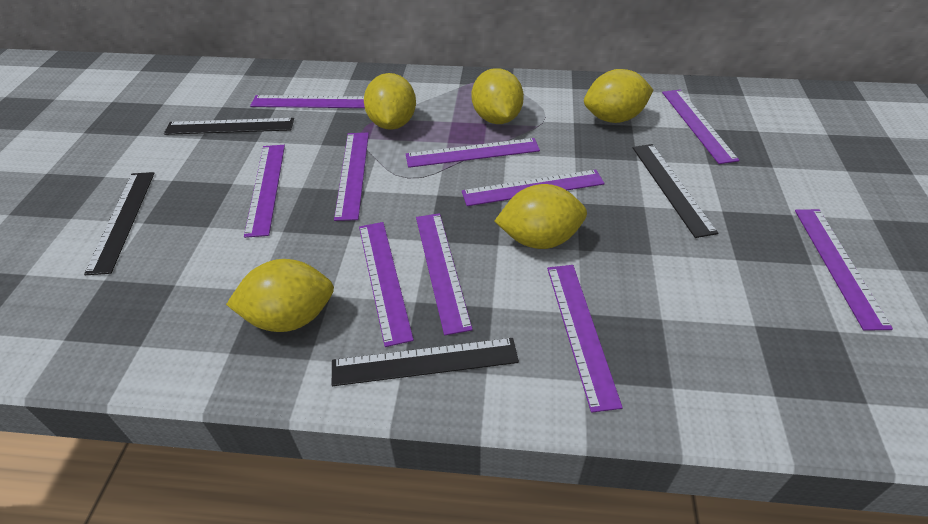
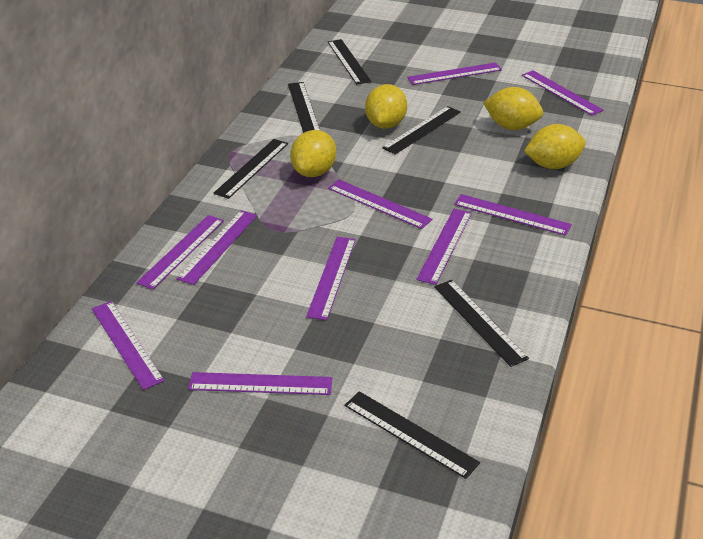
black ruler: 4 -> 6
yellow lemon: 5 -> 4

